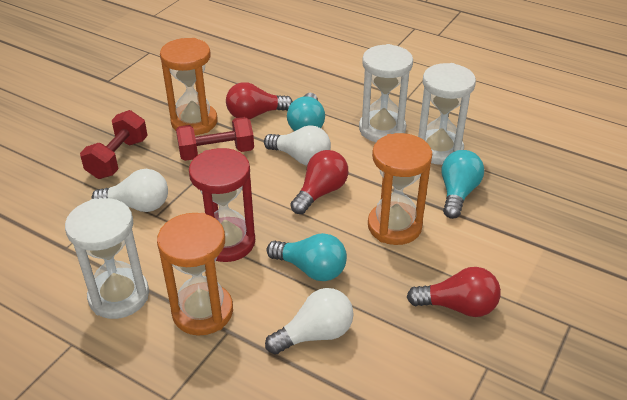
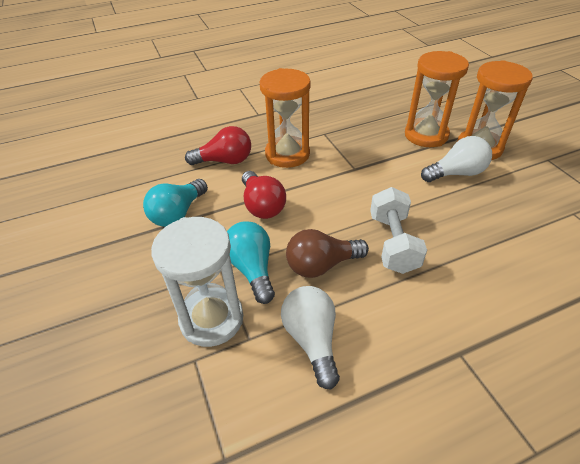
brown light bulb: 0 -> 1
red dumbbell: 2 -> 0
red hourglass: 1 -> 0
red light bulb: 3 -> 2
turquoise light bulb: 3 -> 2
white dumbbell: 0 -> 1
white hourglass: 3 -> 1
white light bulb: 3 -> 2

